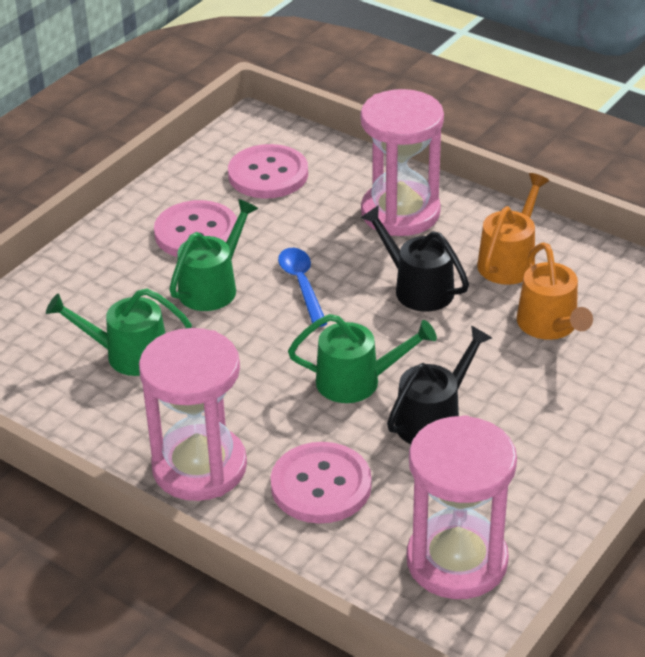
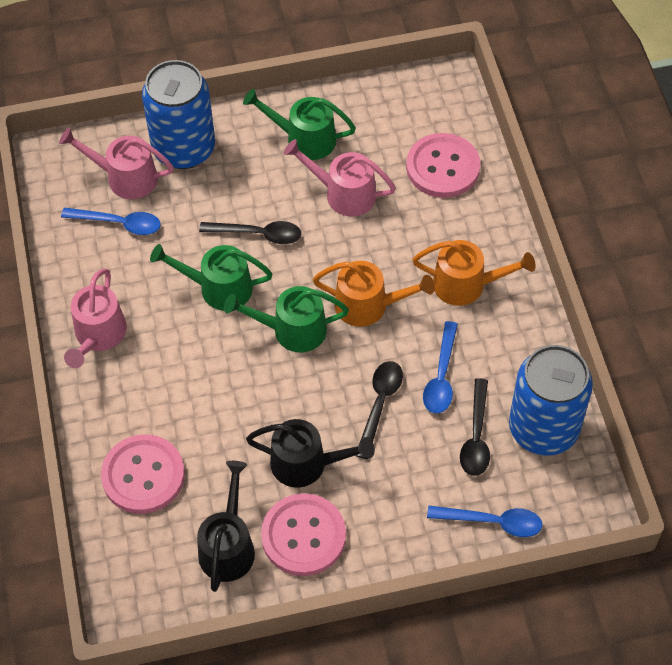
black spoon: 0 -> 3
blue can: 0 -> 2
blue spoon: 1 -> 3
pink hourglass: 3 -> 0
pink watering can: 0 -> 3

